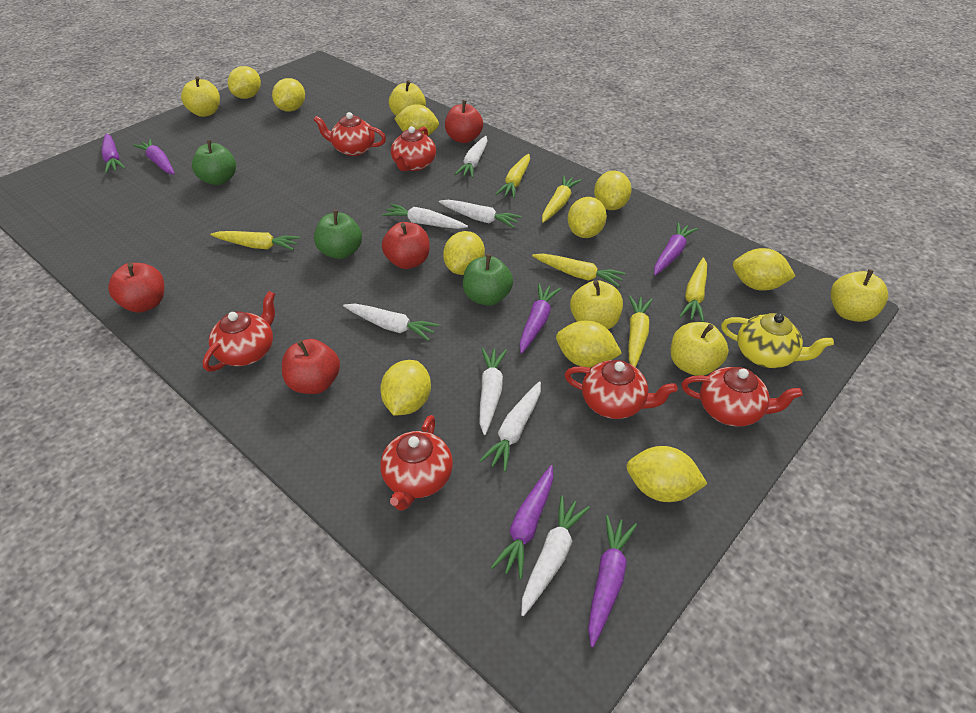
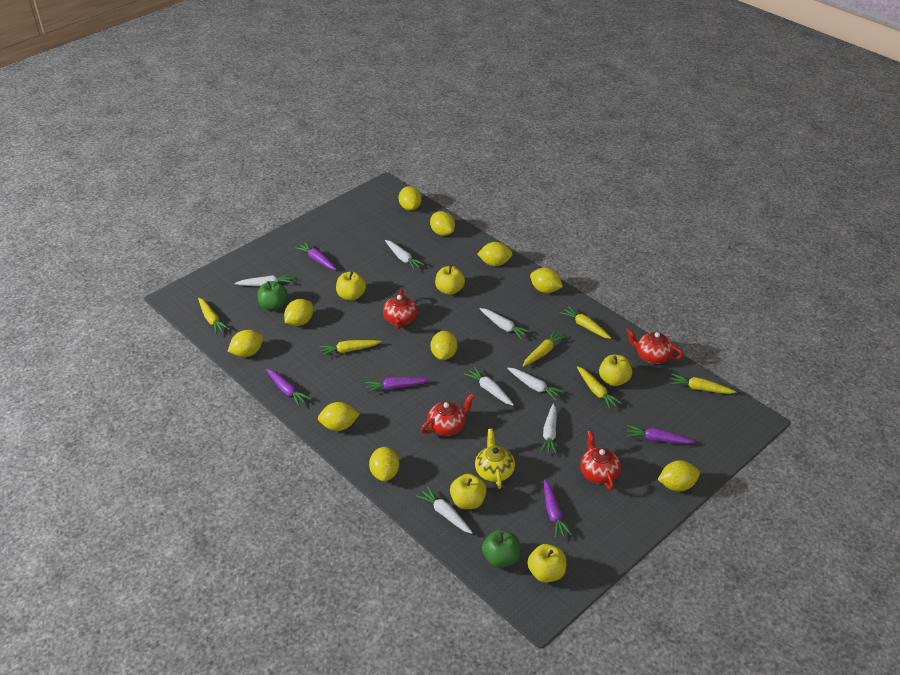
green apple: 3 -> 2
purple carrot: 6 -> 5
red apple: 4 -> 0
red teapot: 6 -> 4

